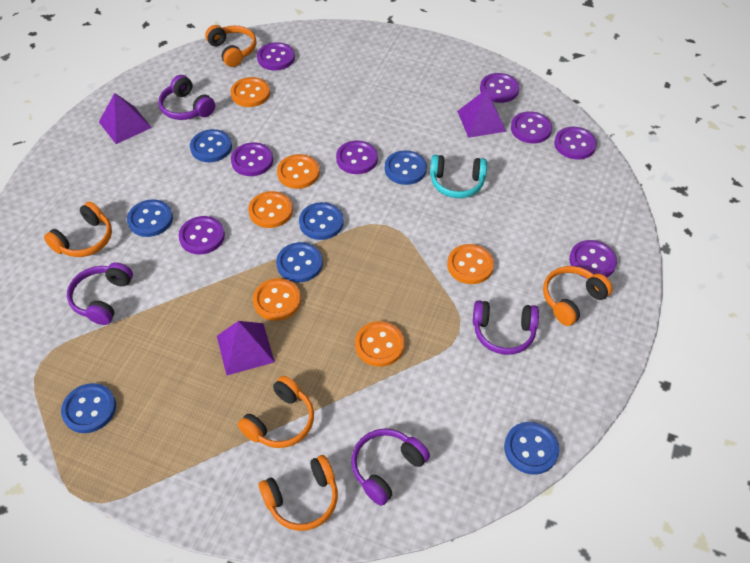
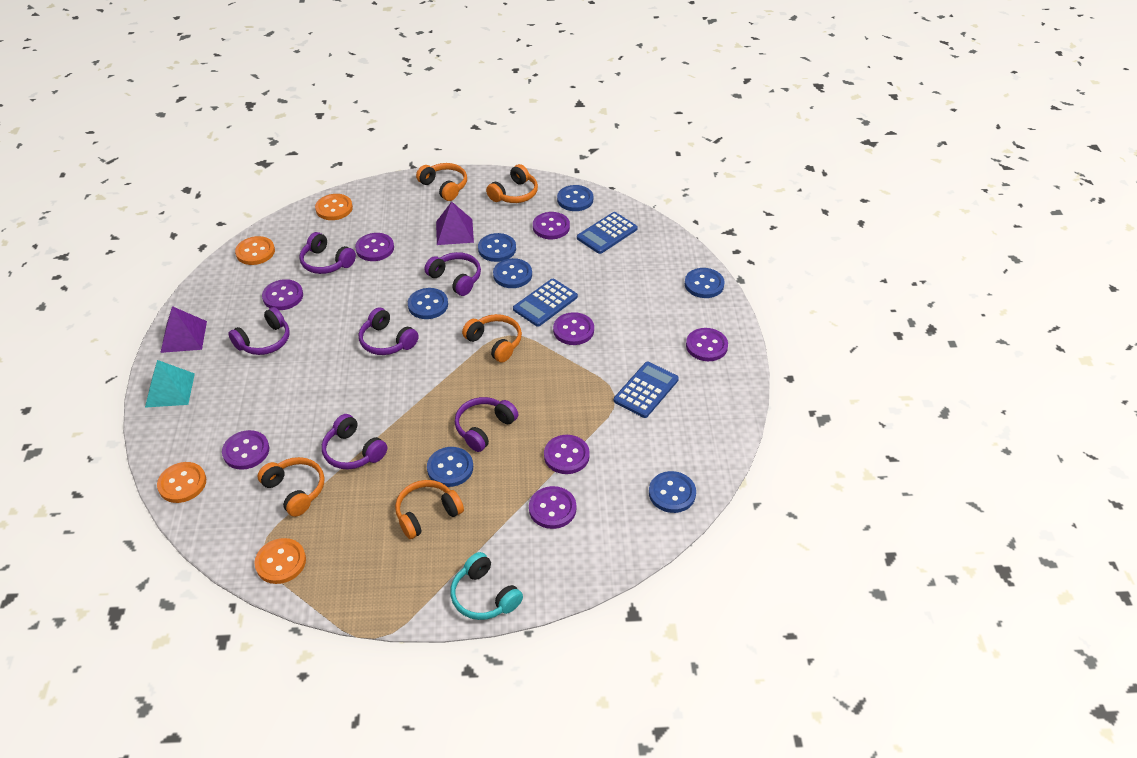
blue calculator: 0 -> 3
orange button: 6 -> 4
purple headphones: 4 -> 6
purple pyramid: 3 -> 2
turquoise pyramid: 0 -> 1

